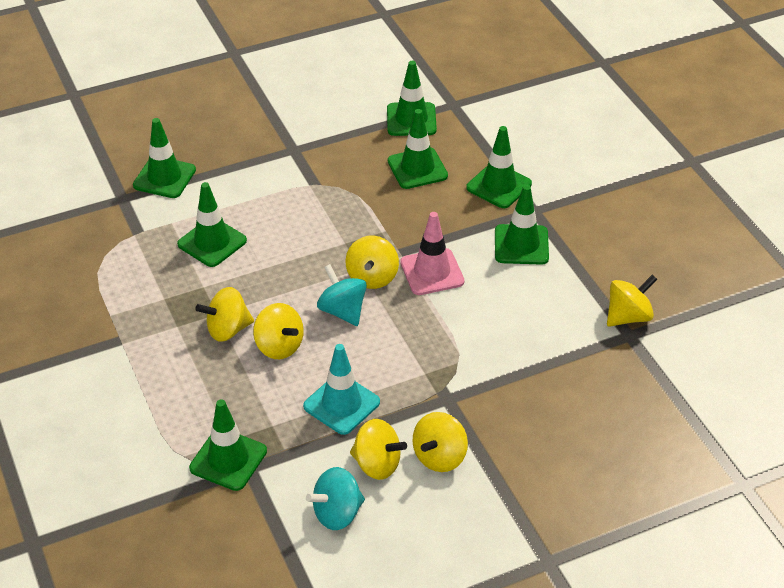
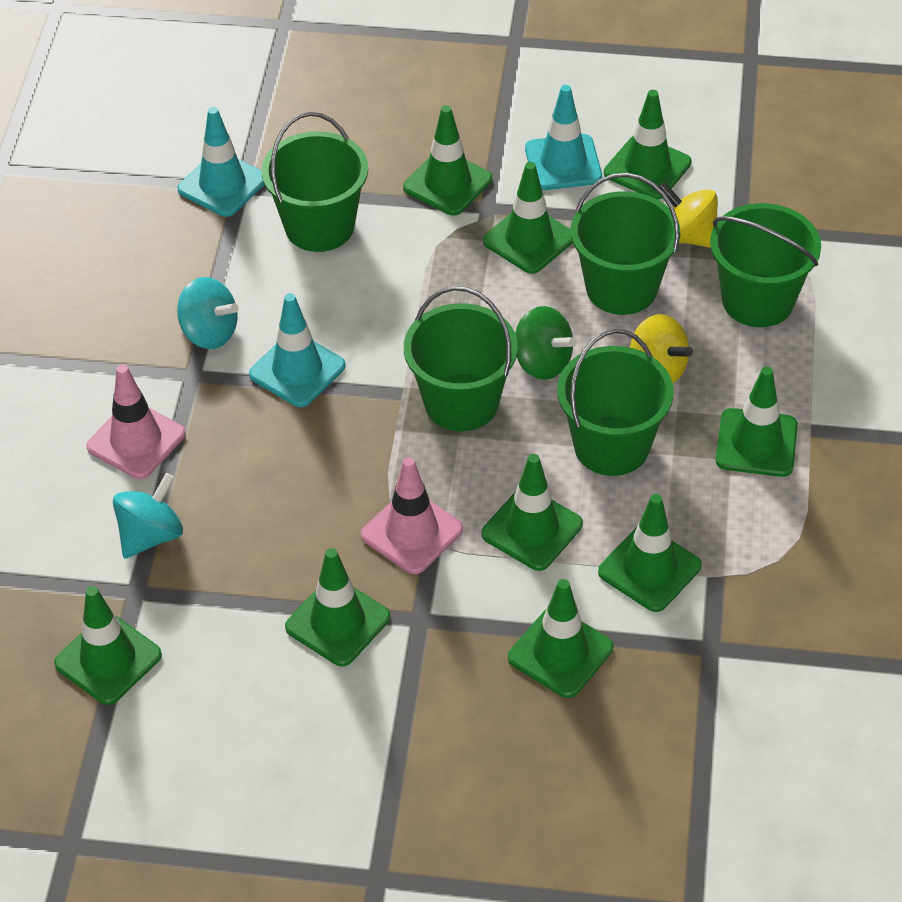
green bucket: 0 -> 5
green spinning top: 0 -> 1
green traffic cone: 7 -> 9
pink traffic cone: 1 -> 2
turquoise traffic cone: 1 -> 3
yellow spinning top: 6 -> 2

